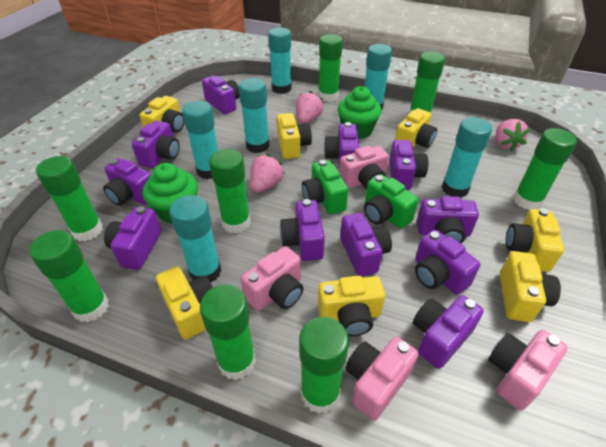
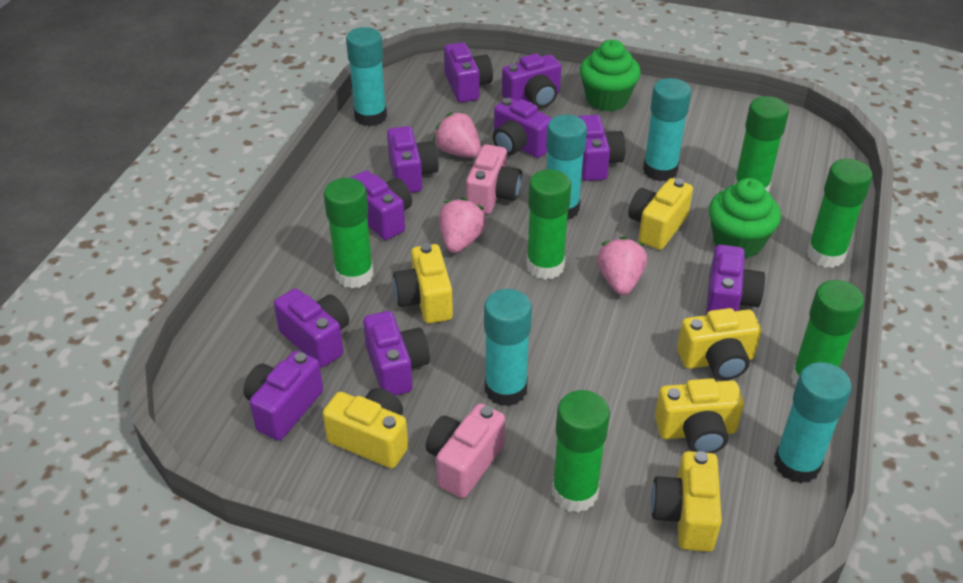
green camera: 2 -> 0
green glue stick: 8 -> 6
pink camera: 4 -> 2
purple camera: 11 -> 10
turquoise glue stick: 6 -> 5
yellow camera: 7 -> 6

